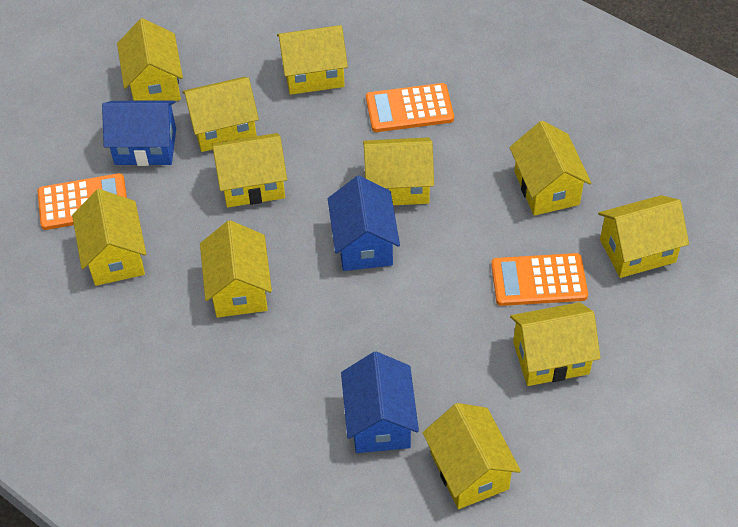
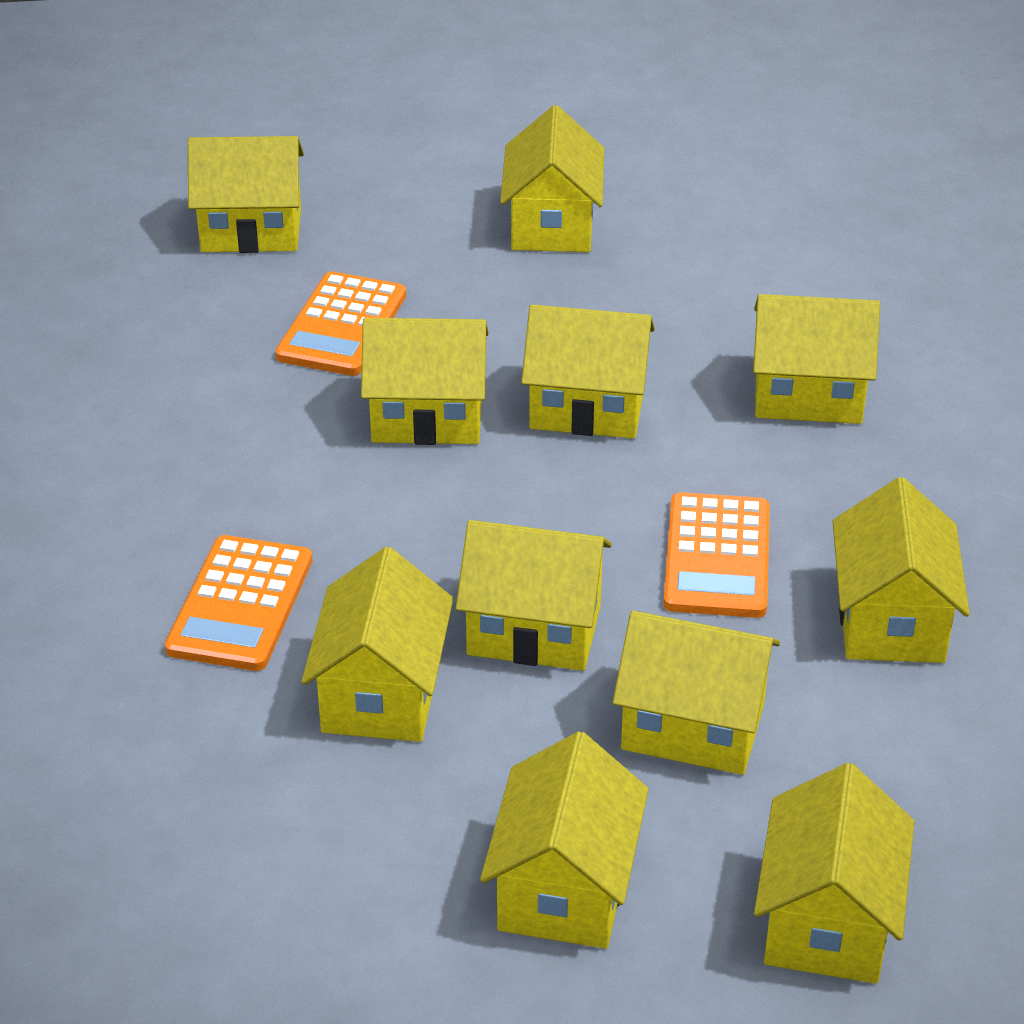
blue house: 3 -> 0

